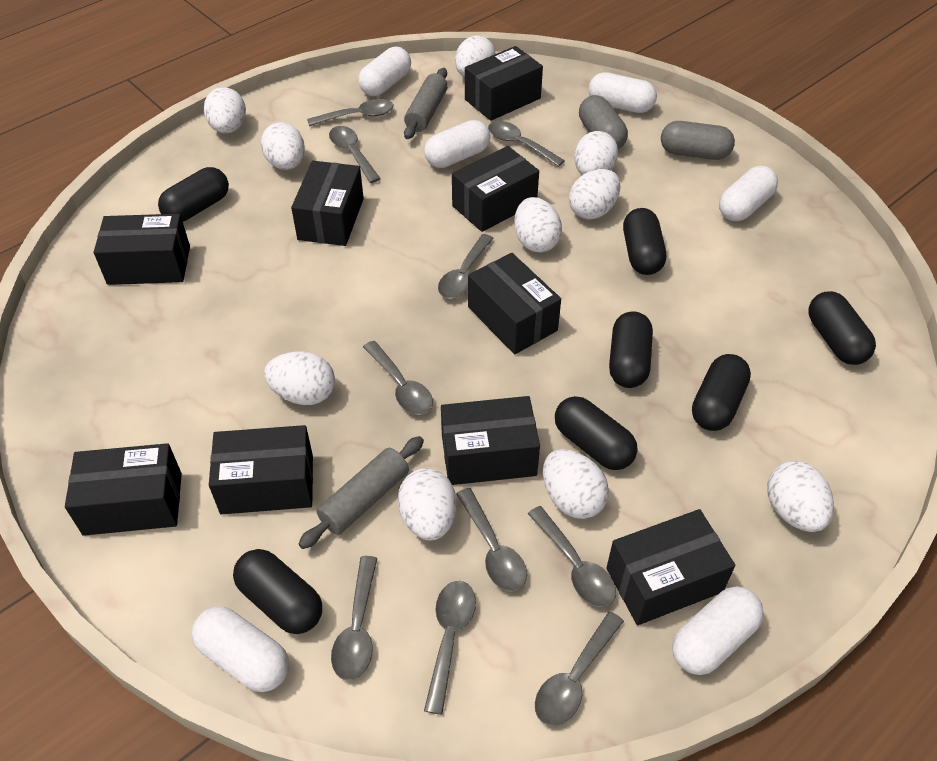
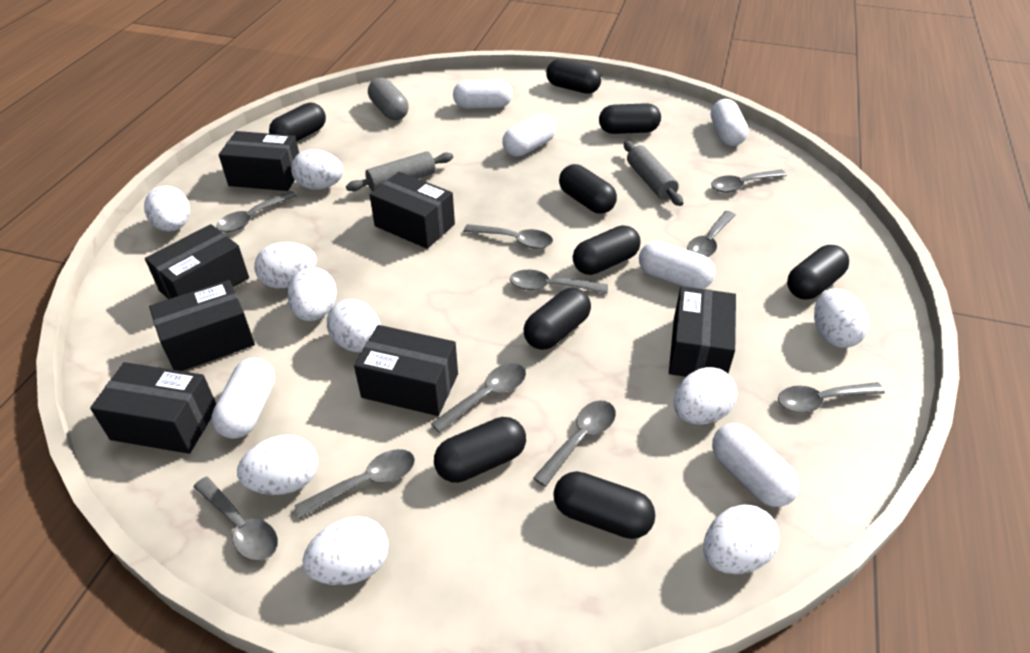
black box: 9 -> 7
black capsule: 7 -> 9
grey capsule: 2 -> 1

